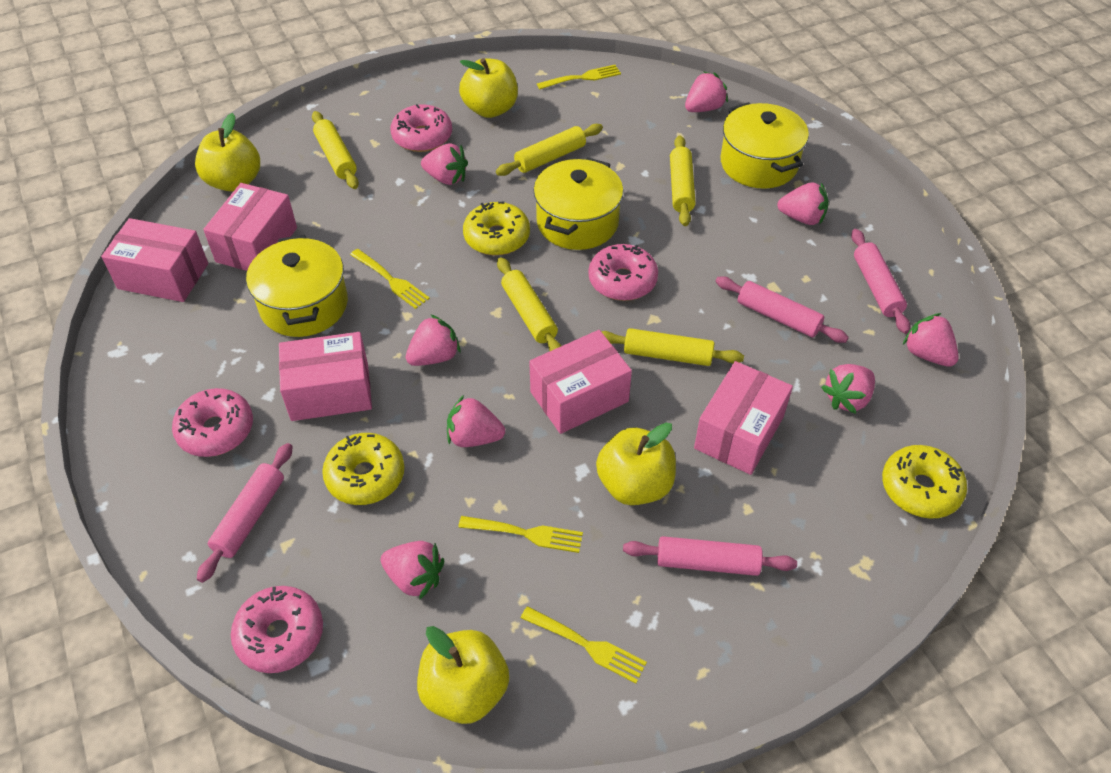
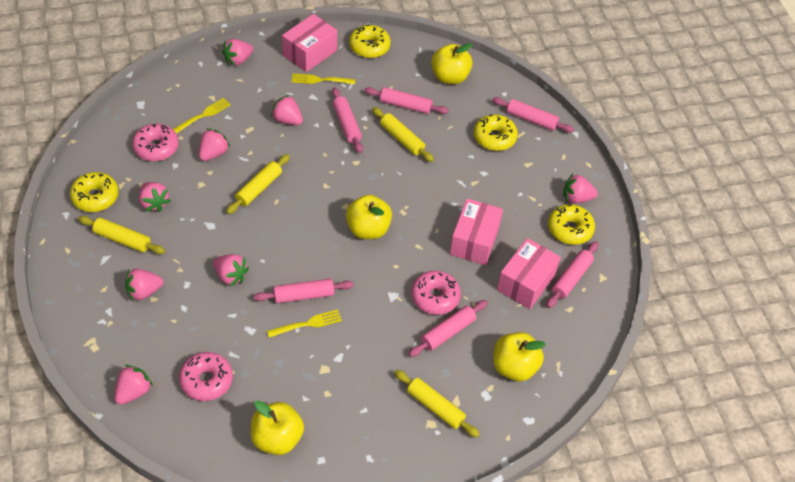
pink box: 5 -> 3
pink donut: 4 -> 3
pink rolling pin: 4 -> 6
yellow donut: 3 -> 4
yellow fork: 4 -> 3
yellow pot: 3 -> 0
yellow rolling pin: 5 -> 4

